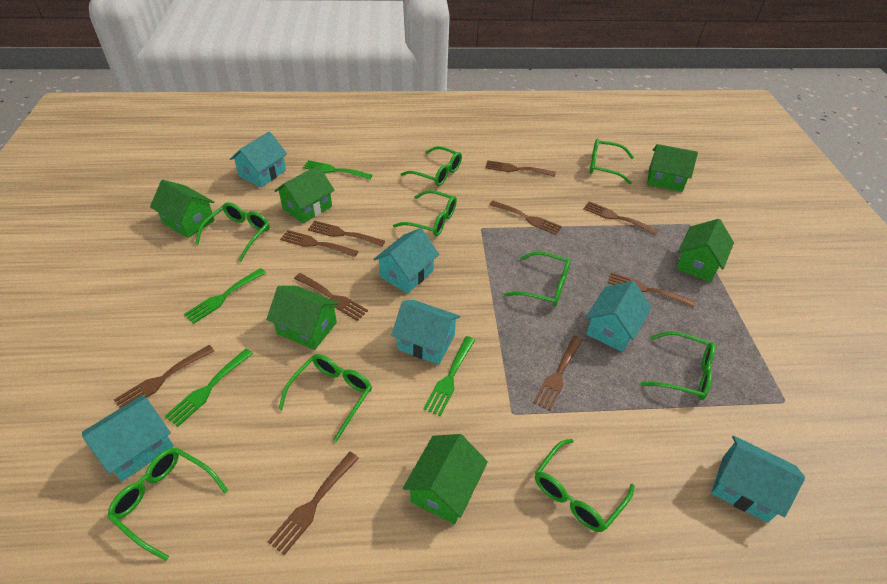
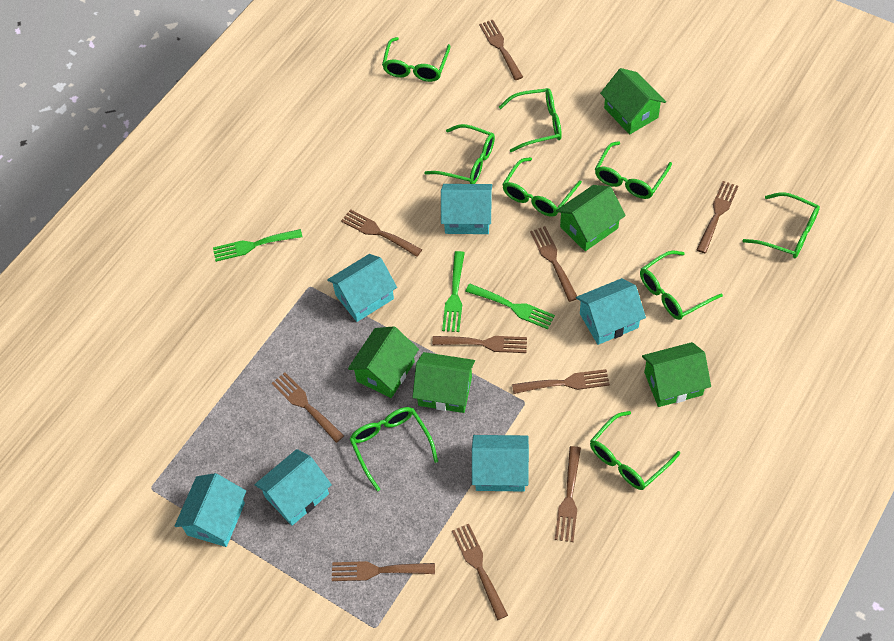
green fork: 4 -> 3
green house: 6 -> 5

